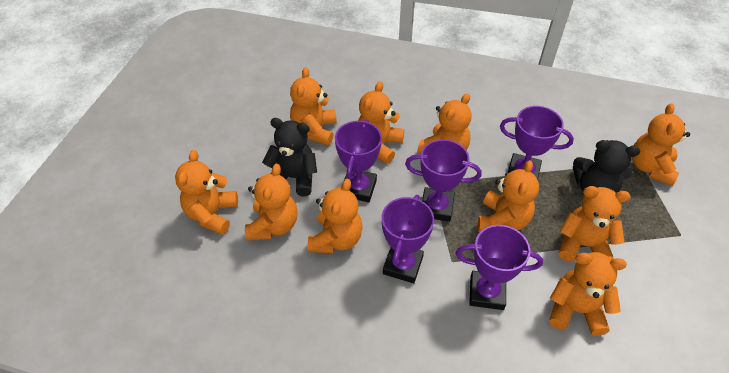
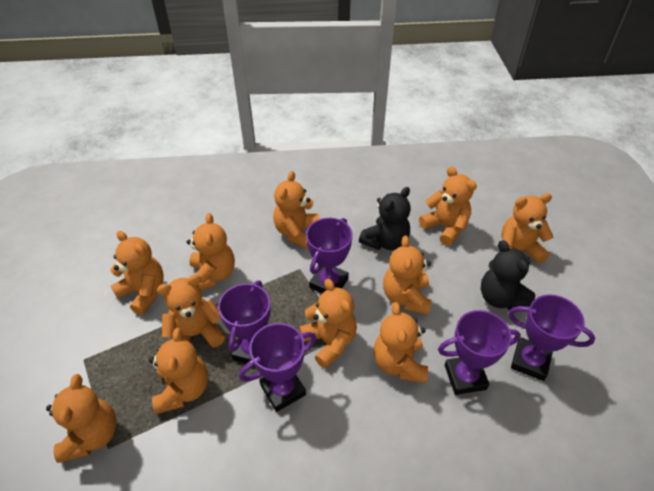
orange teddy bear: 10 -> 11

